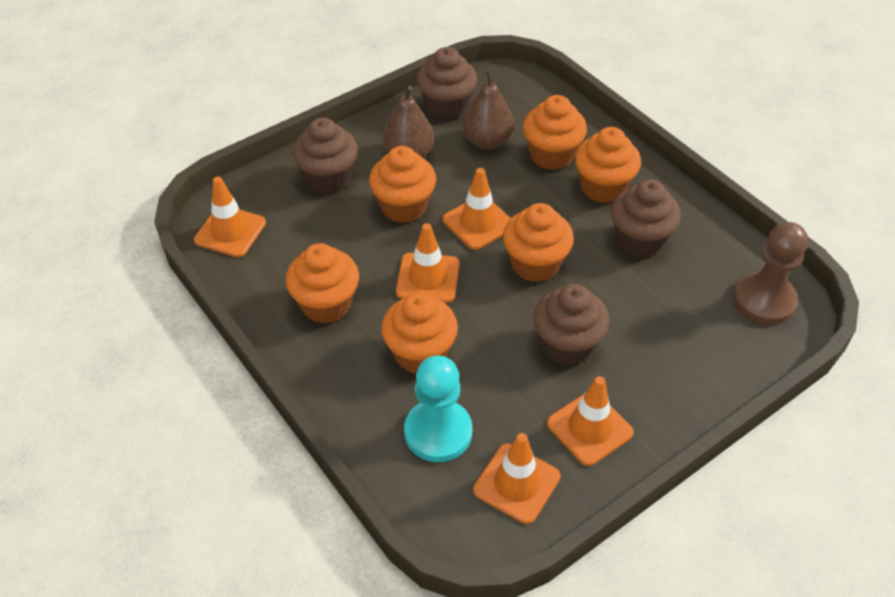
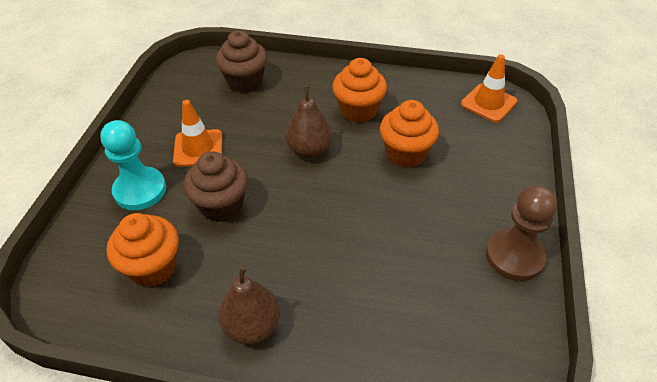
brown cupcake: 4 -> 2
orange cupcake: 6 -> 3
orange traffic cone: 5 -> 2

